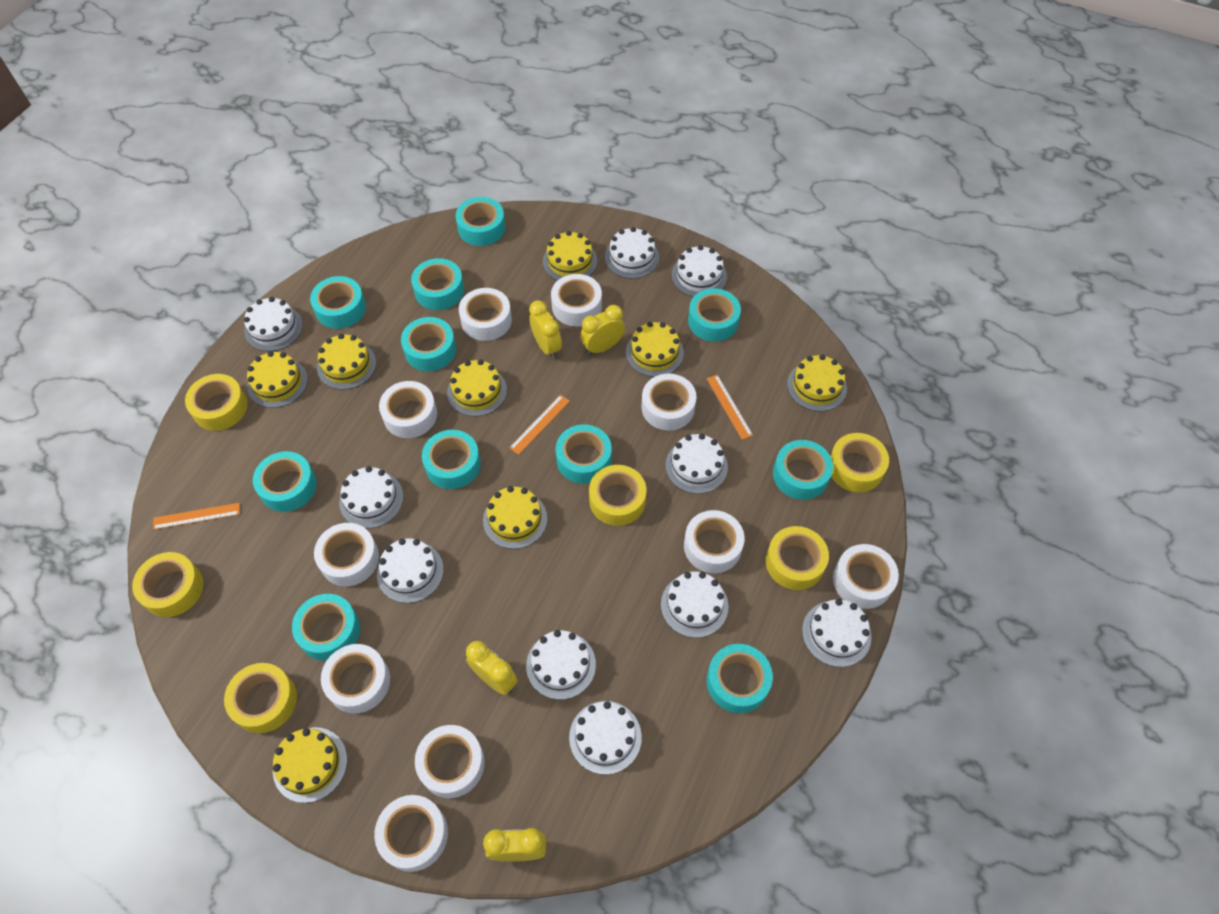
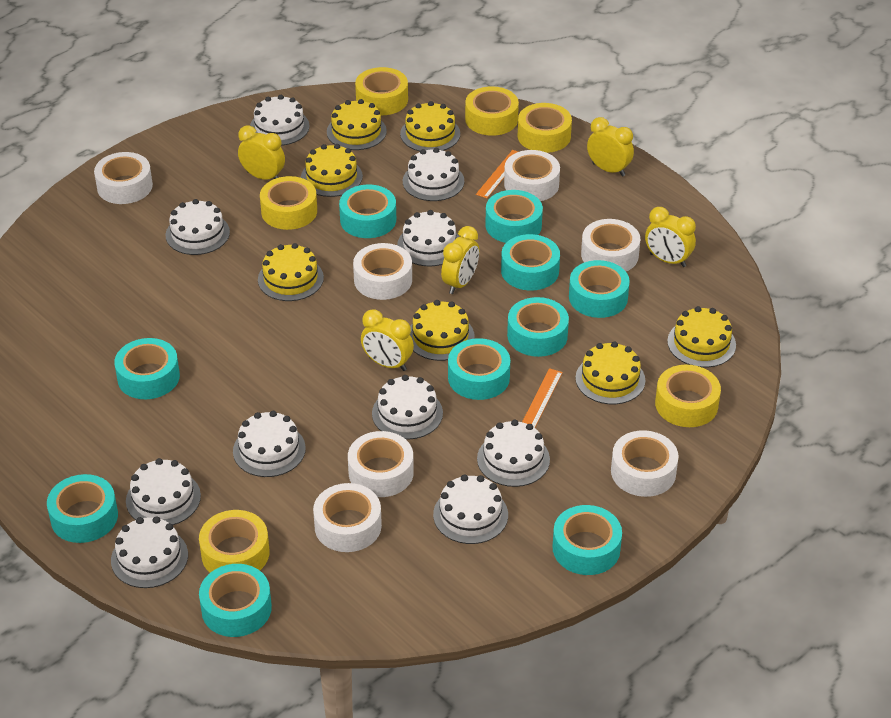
orange ruler: 3 -> 2
turquoise tape: 11 -> 10
white tape: 10 -> 7
yellow cake: 8 -> 7
yellow clock: 4 -> 5

